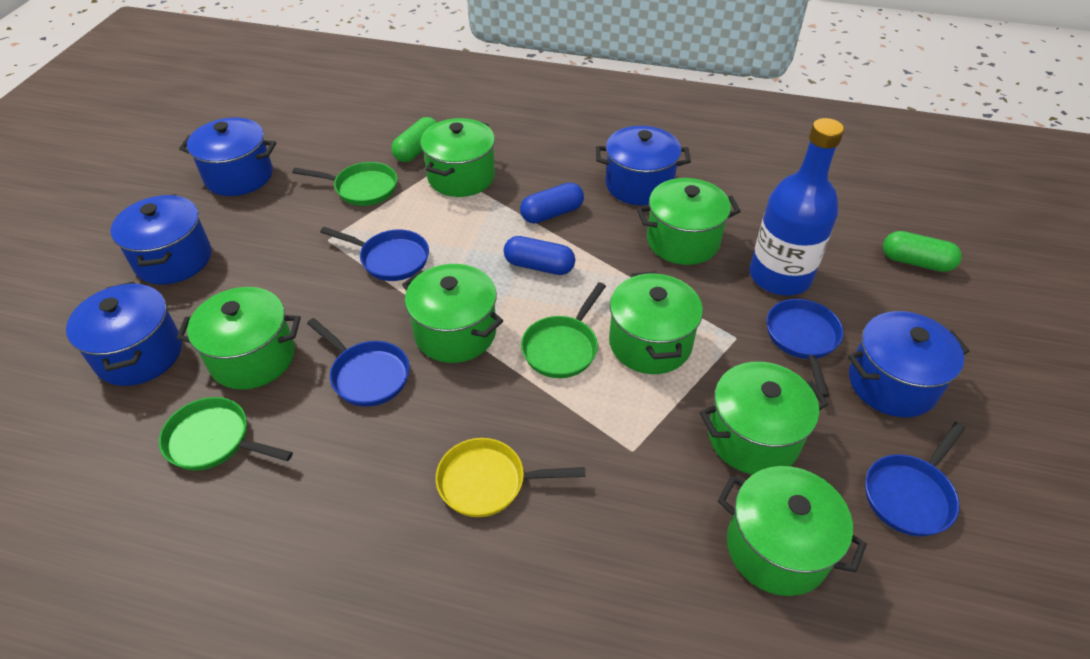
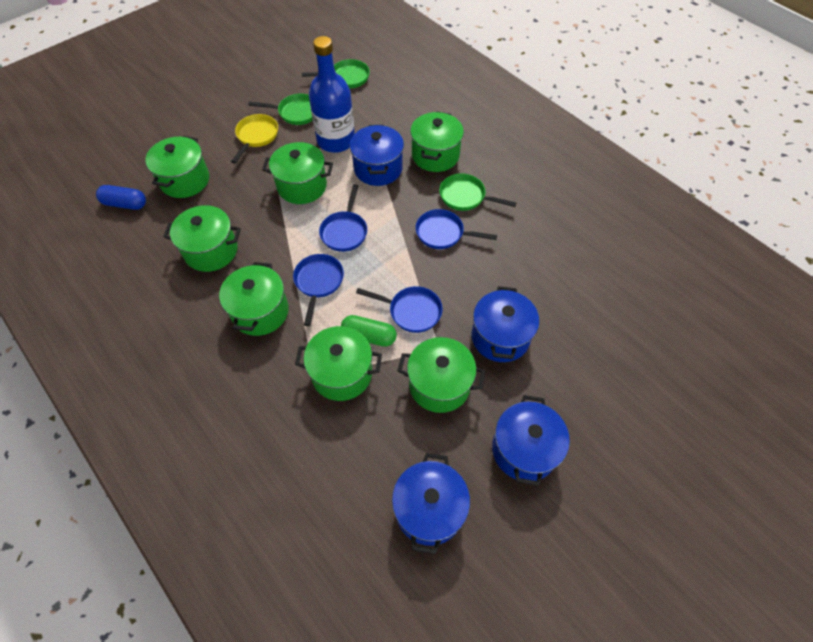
blue capsule: 2 -> 1
blue pot: 5 -> 4
green capsule: 2 -> 1

